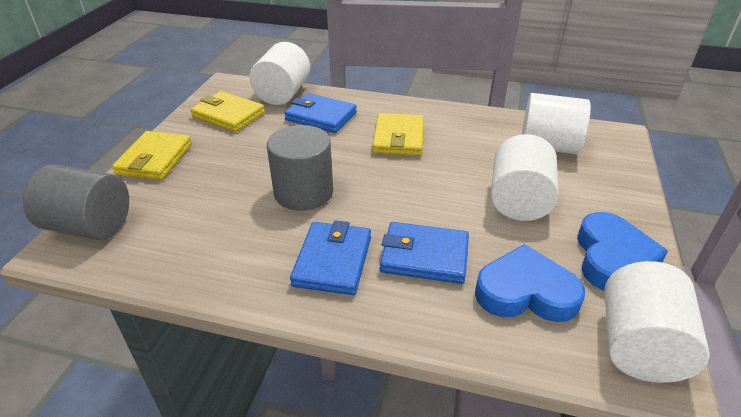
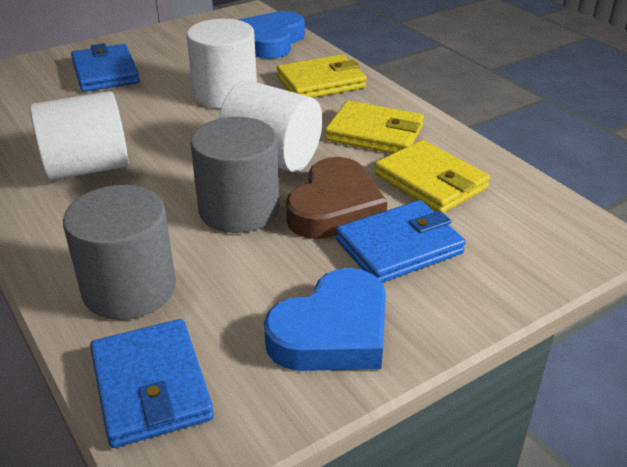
brown heart: 0 -> 1
white cylinder: 4 -> 3

